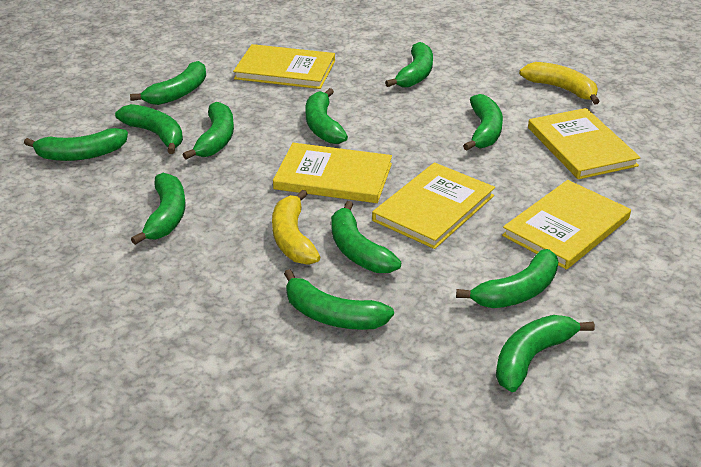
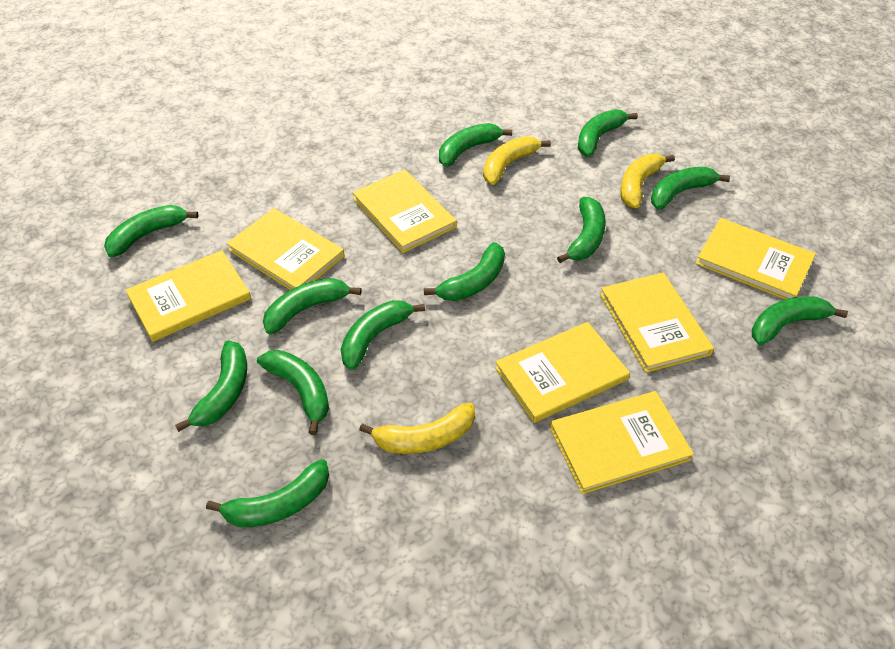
yellow banana: 2 -> 3
yellow book: 5 -> 7

